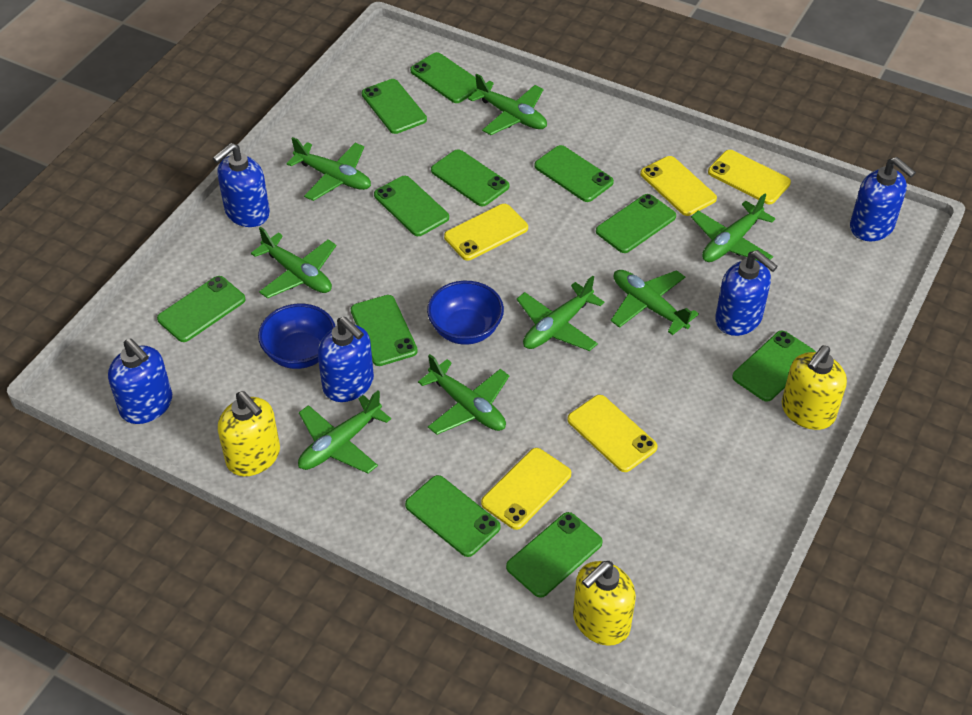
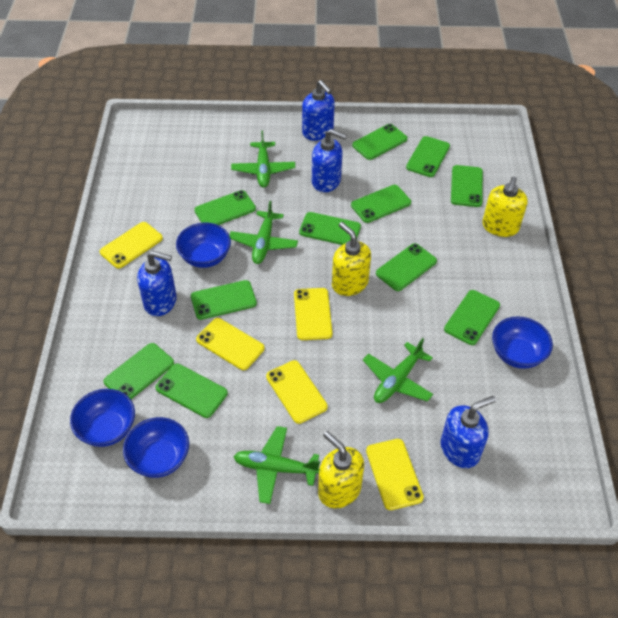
blue bowl: 2 -> 4
blue soap dispenser: 5 -> 4
green plane: 8 -> 4

